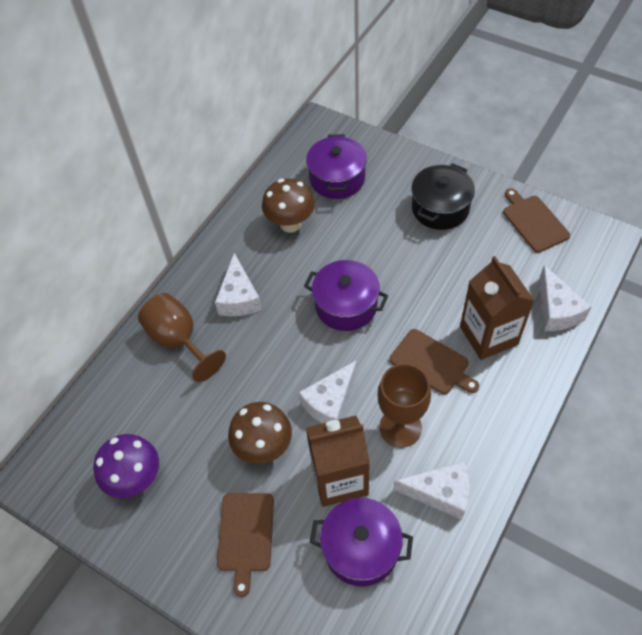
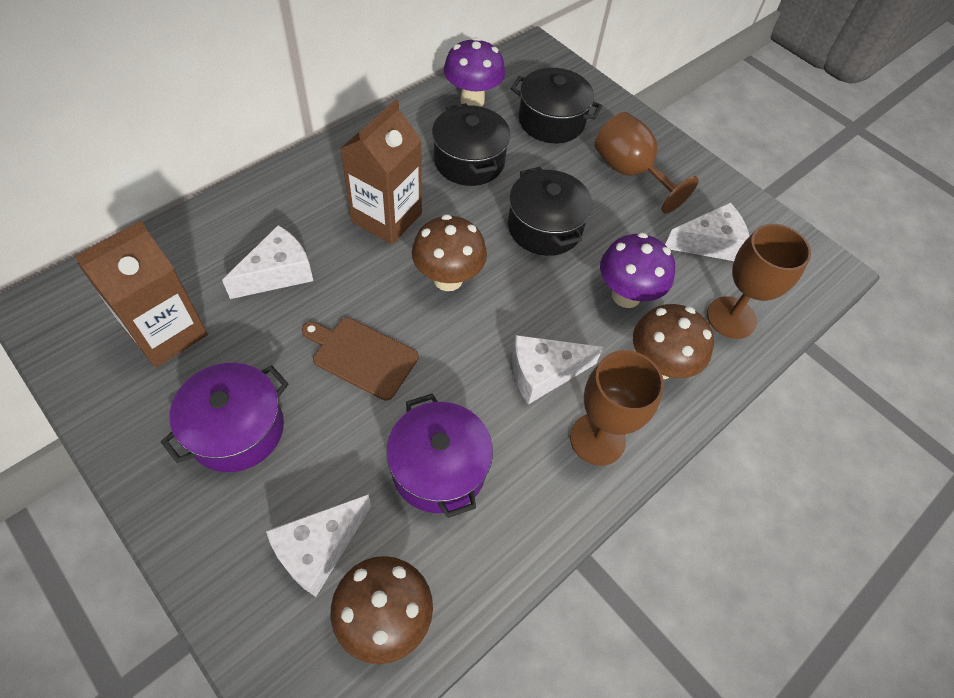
black pot: 1 -> 3
brown cutting board: 3 -> 1
brown goblet: 2 -> 3
brown mushroom: 2 -> 3
purple mushroom: 1 -> 2
purple pot: 3 -> 2

